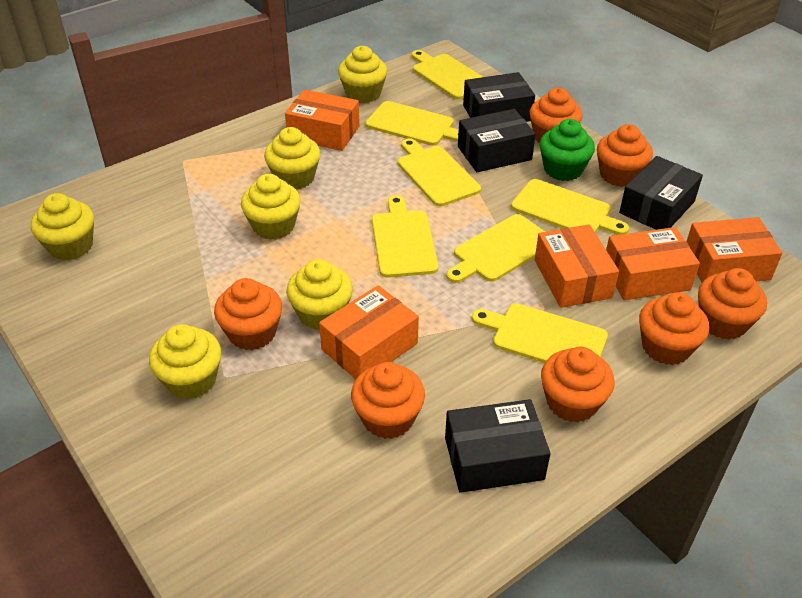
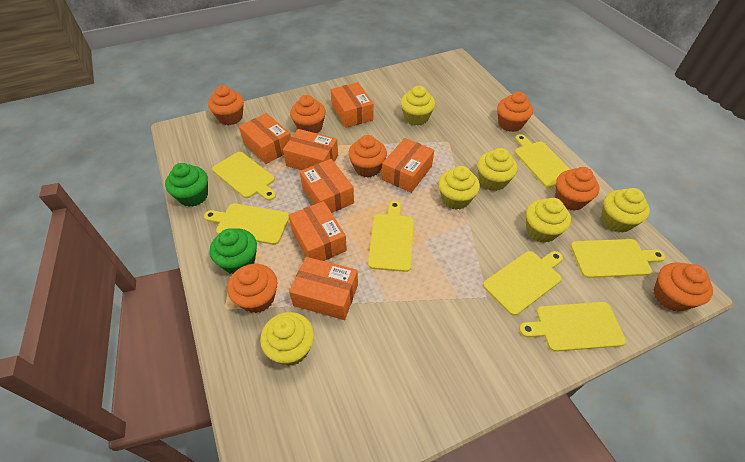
black box: 4 -> 0
green cupcake: 1 -> 2
orange box: 5 -> 7

